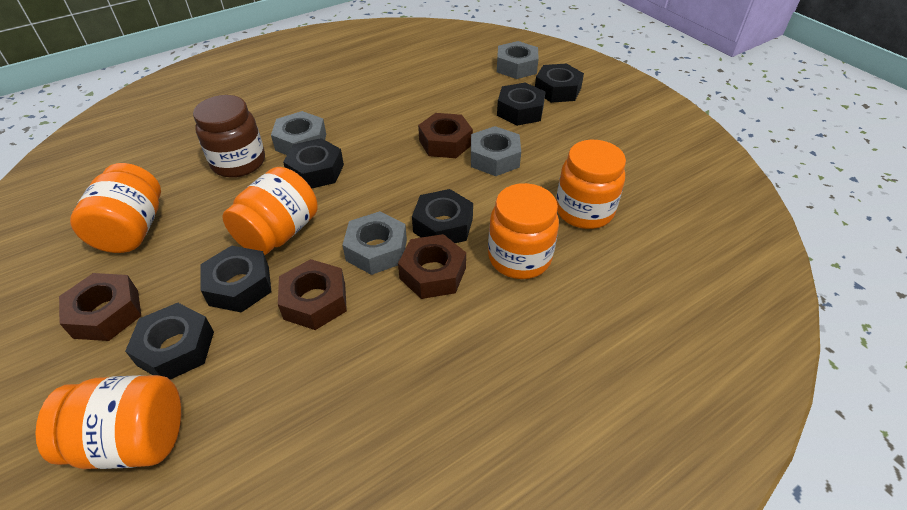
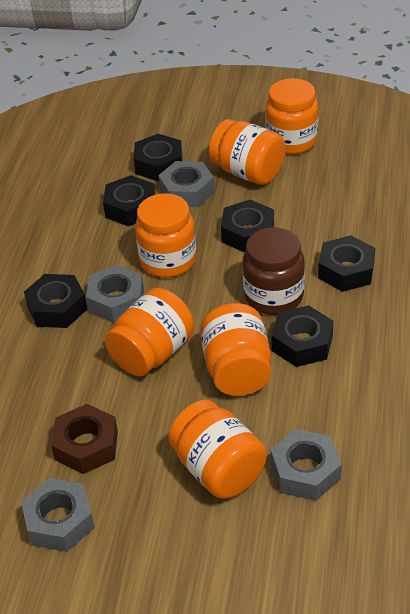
brown nut: 4 -> 1
orange jar: 5 -> 6

